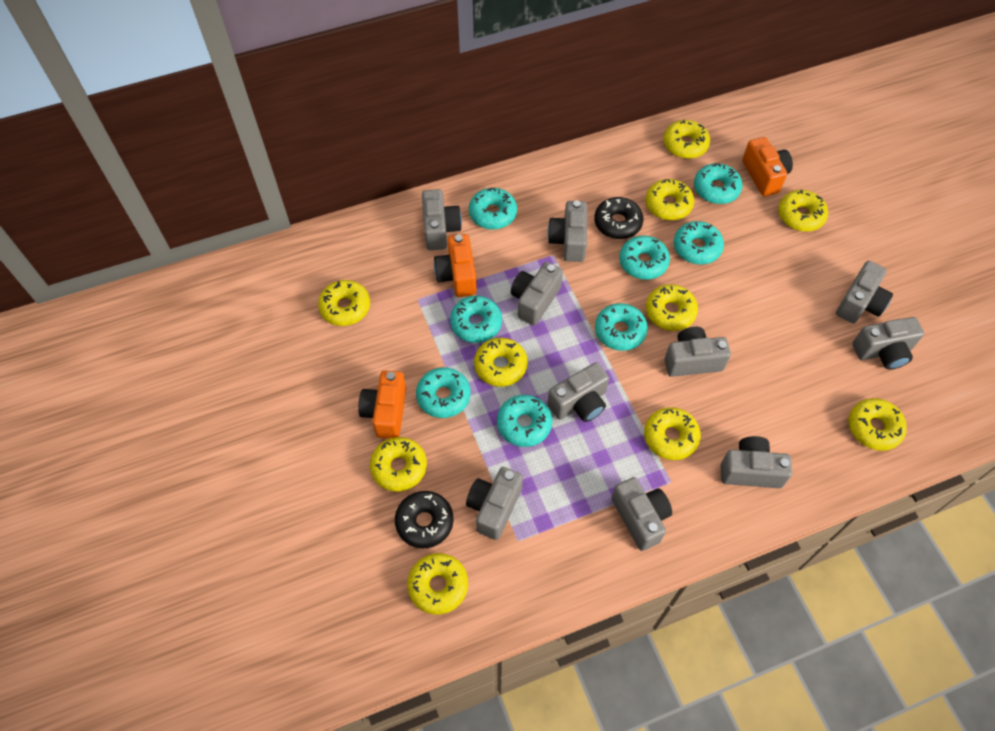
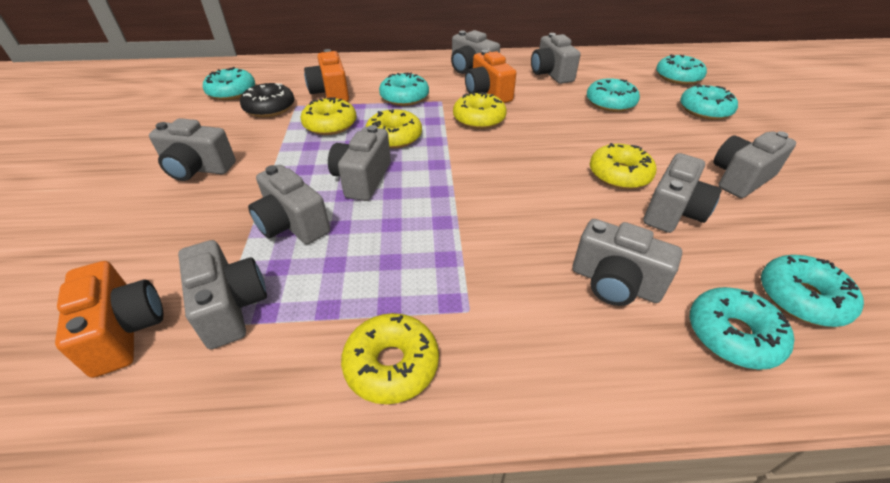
black donut: 2 -> 1
grey camera: 10 -> 9
turquoise donut: 8 -> 7
yellow donut: 10 -> 5

